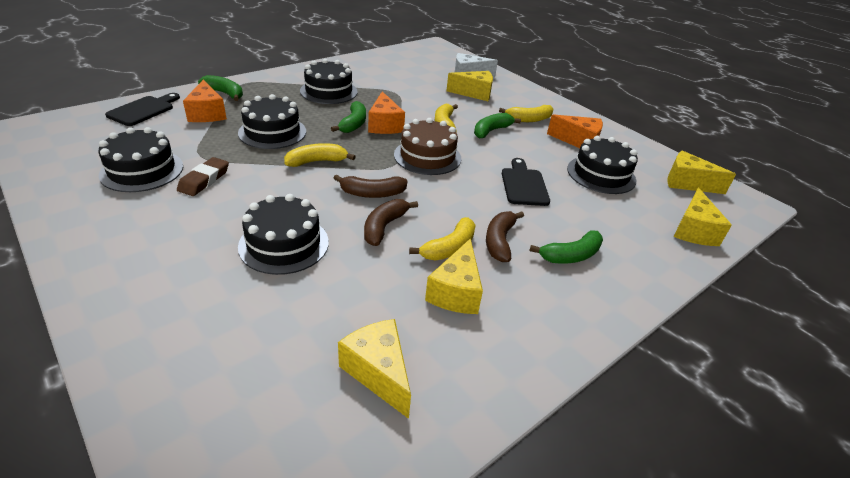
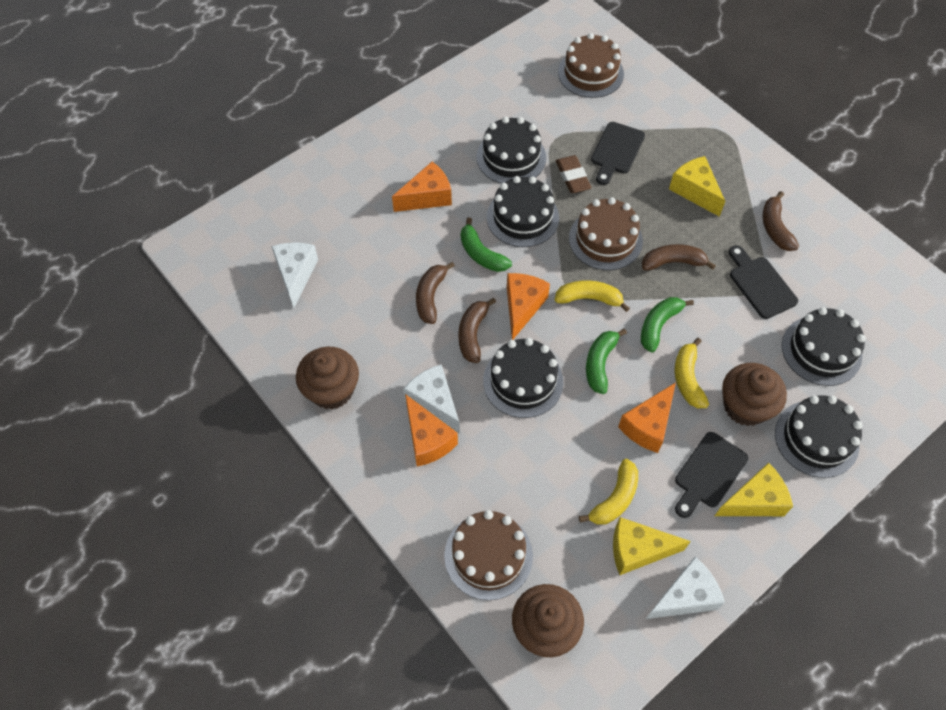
black cutting board: 2 -> 3
brown banana: 3 -> 4
brown cake: 1 -> 3
brown cupcake: 0 -> 3
green banana: 4 -> 3
orange cheese: 3 -> 4
white cheese: 1 -> 3
yellow banana: 4 -> 3
yellow cheese: 5 -> 3

